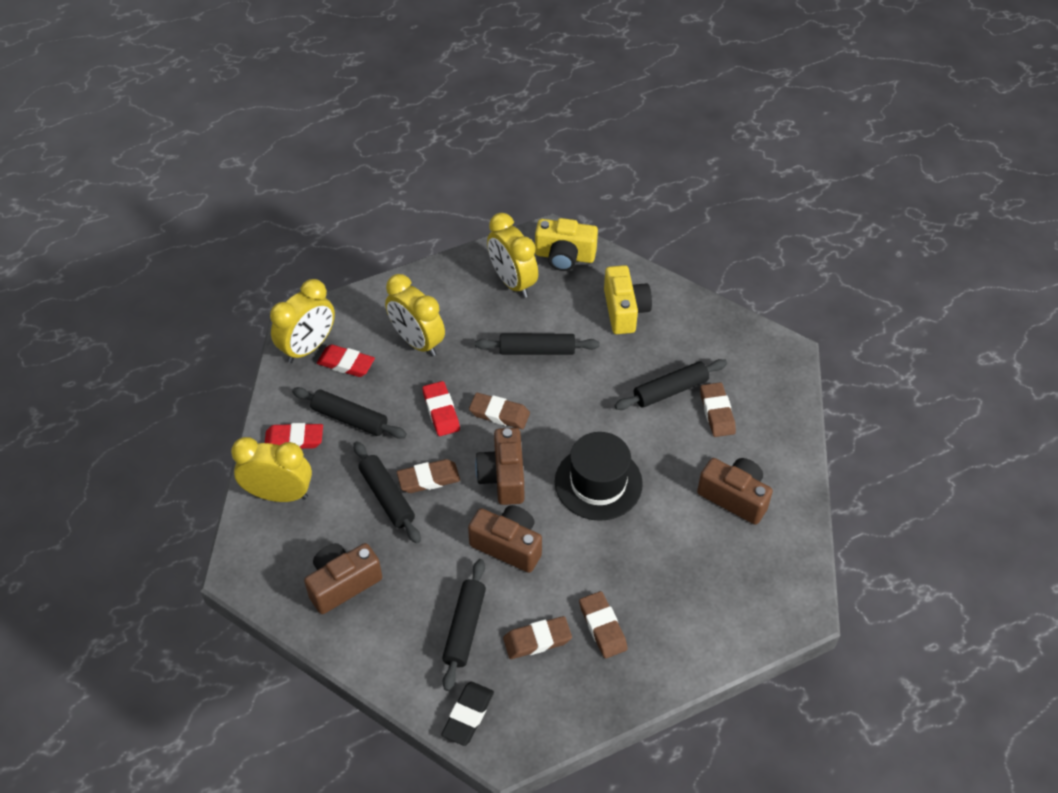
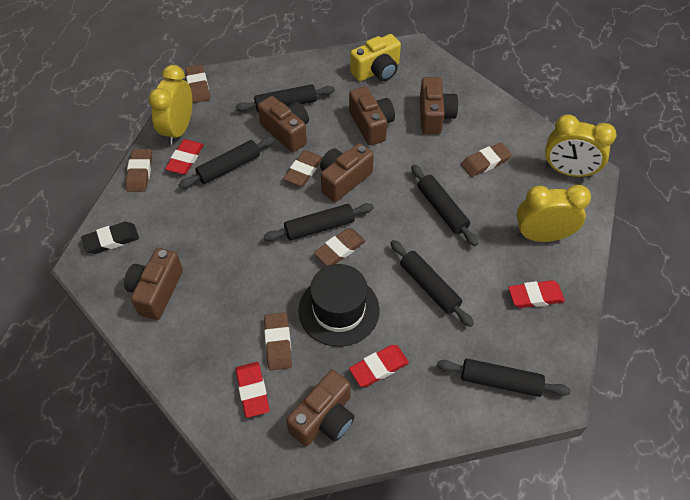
black rolling pin: 5 -> 6
brown camera: 4 -> 6
brown eraser: 5 -> 6
red eraser: 3 -> 4
yellow camera: 2 -> 1
yellow clock: 4 -> 3

